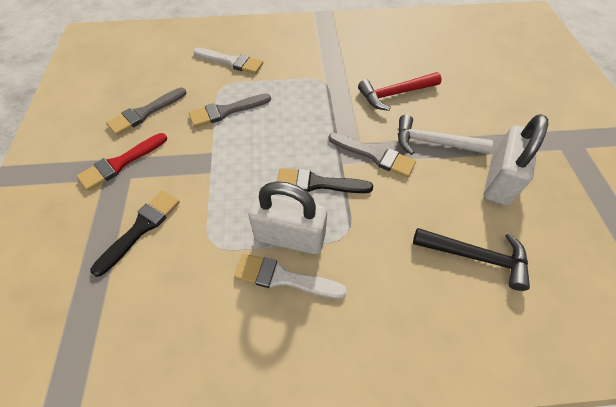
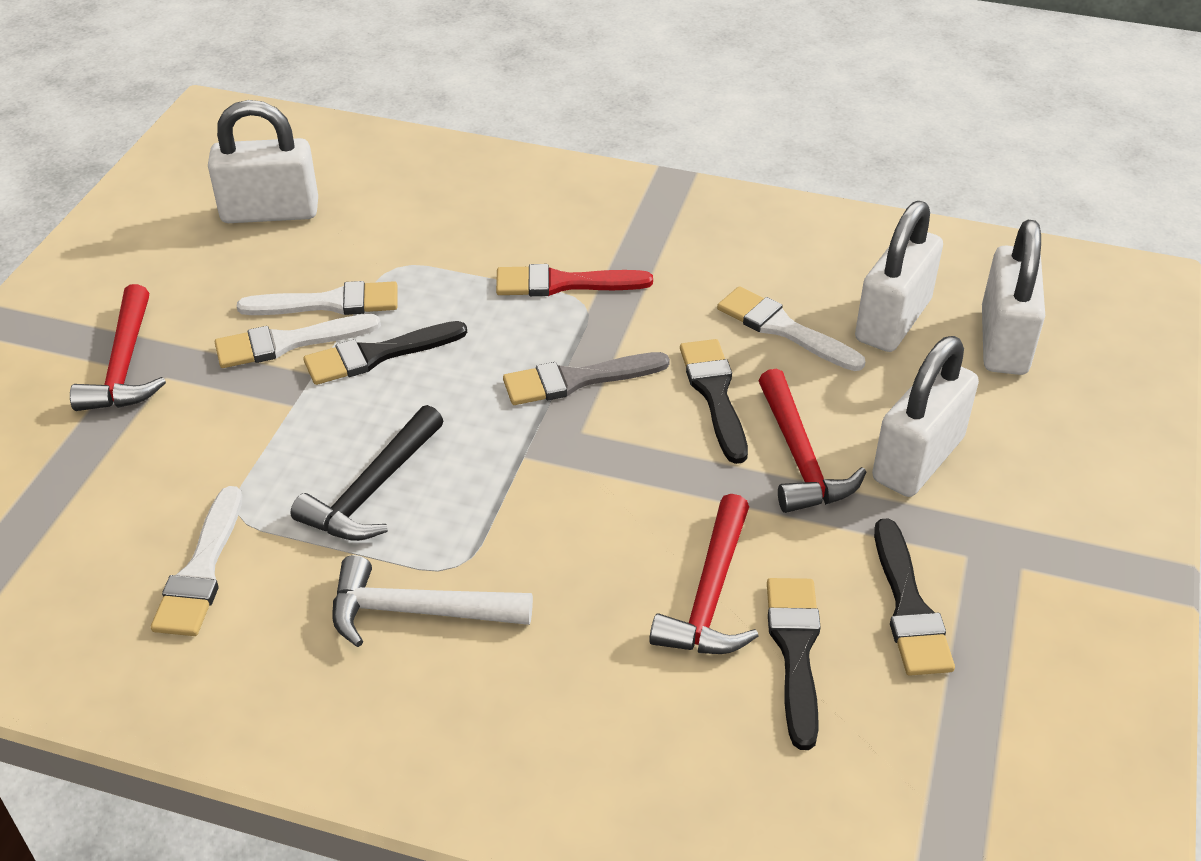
black brush: 2 -> 4
grey brush: 3 -> 1
red hammer: 1 -> 3
white brush: 2 -> 4
white padlock: 2 -> 4

